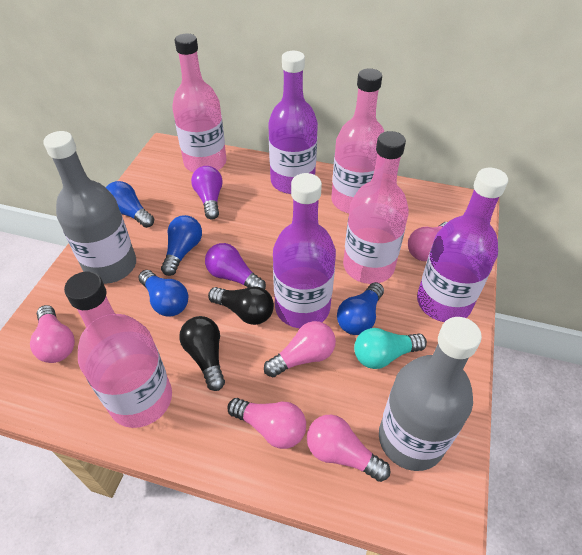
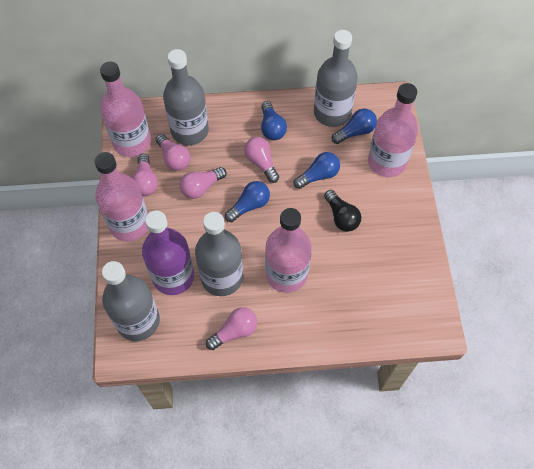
black light bulb: 2 -> 1
grey bottle: 2 -> 4
purple bottle: 3 -> 1
purple light bulb: 2 -> 0
turquoise light bulb: 1 -> 0

